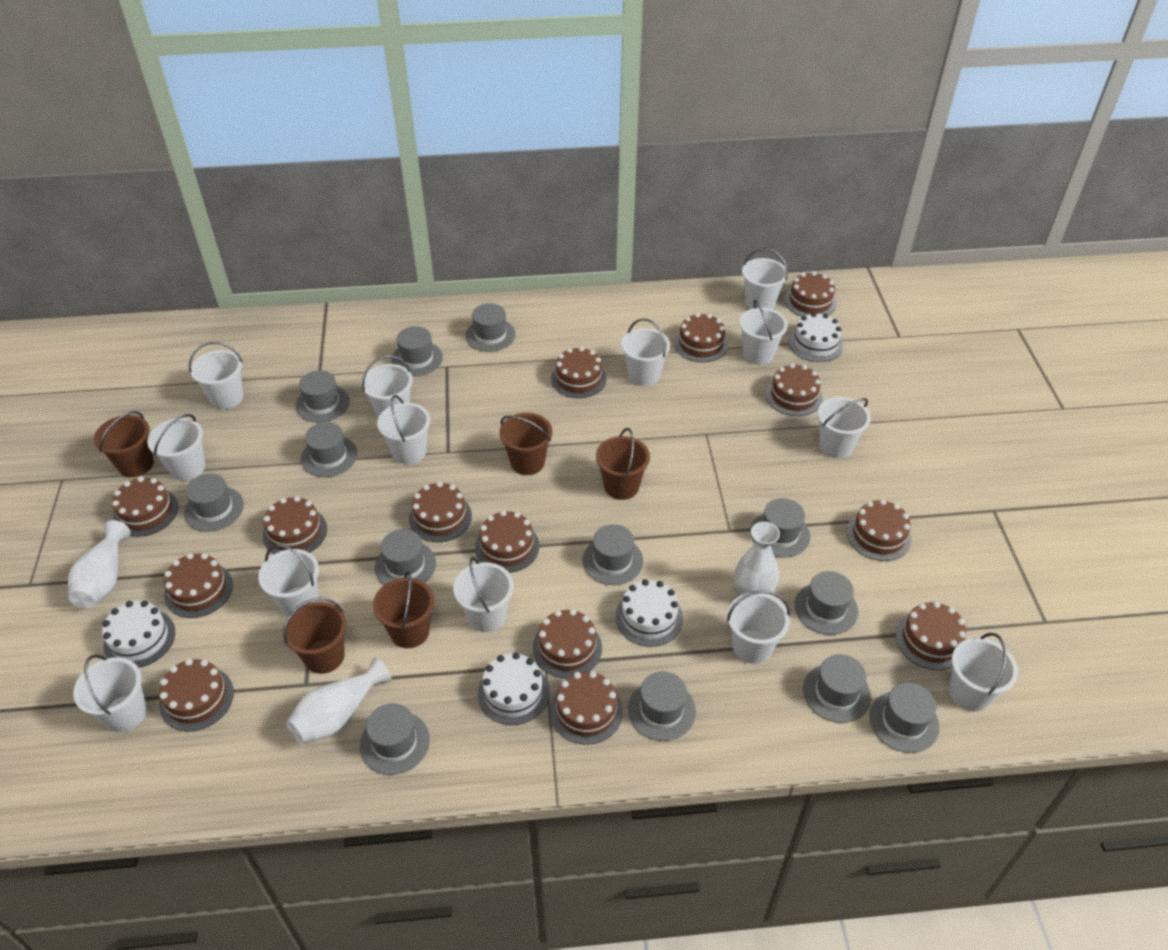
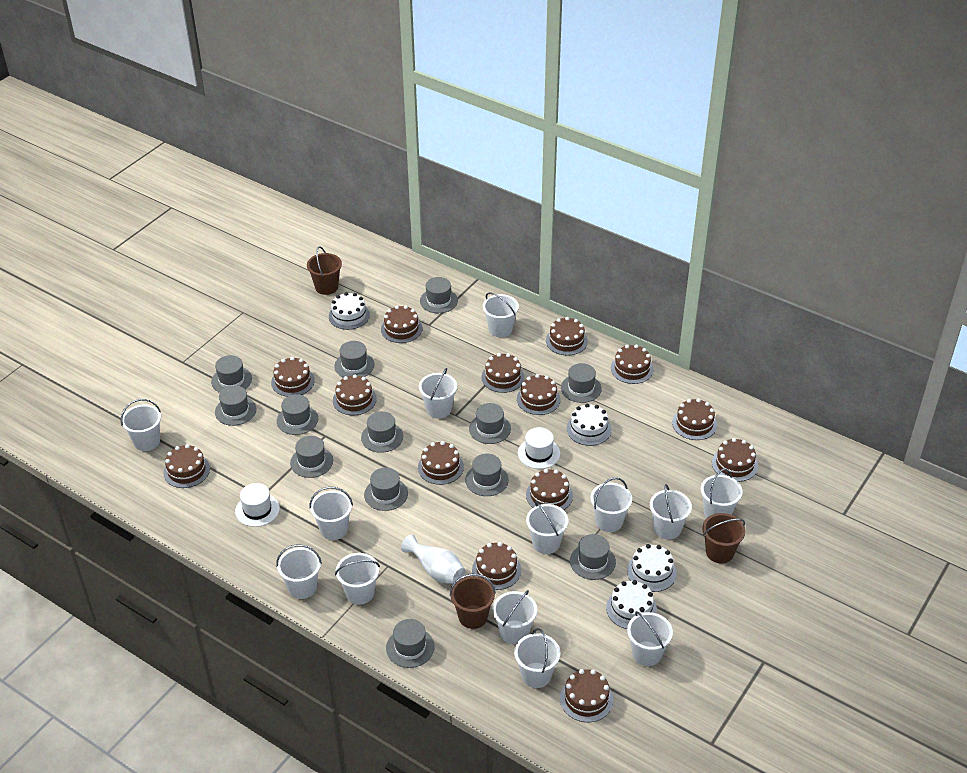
brown bucket: 5 -> 3
white hat: 0 -> 2
white vase: 3 -> 1

